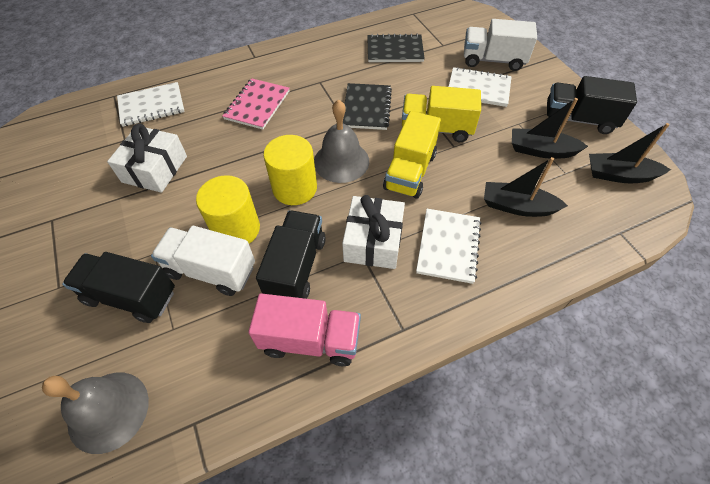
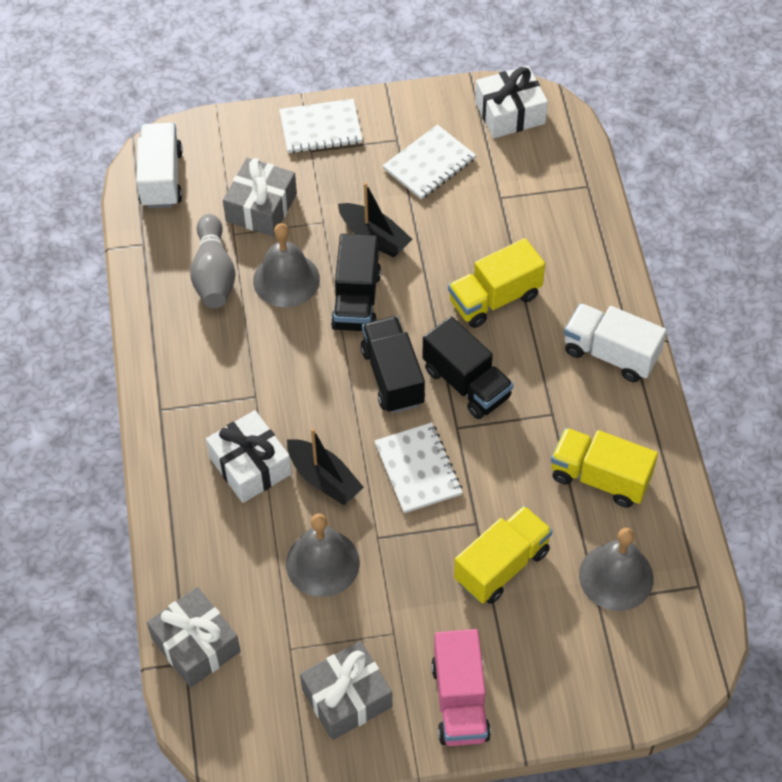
black boat: 3 -> 2
black notebook: 2 -> 0
grey bell: 2 -> 3
grey bowling pin: 0 -> 1
grey gift: 0 -> 3
pink notebook: 1 -> 0
yellow cylinder: 2 -> 0
yellow truck: 2 -> 3

